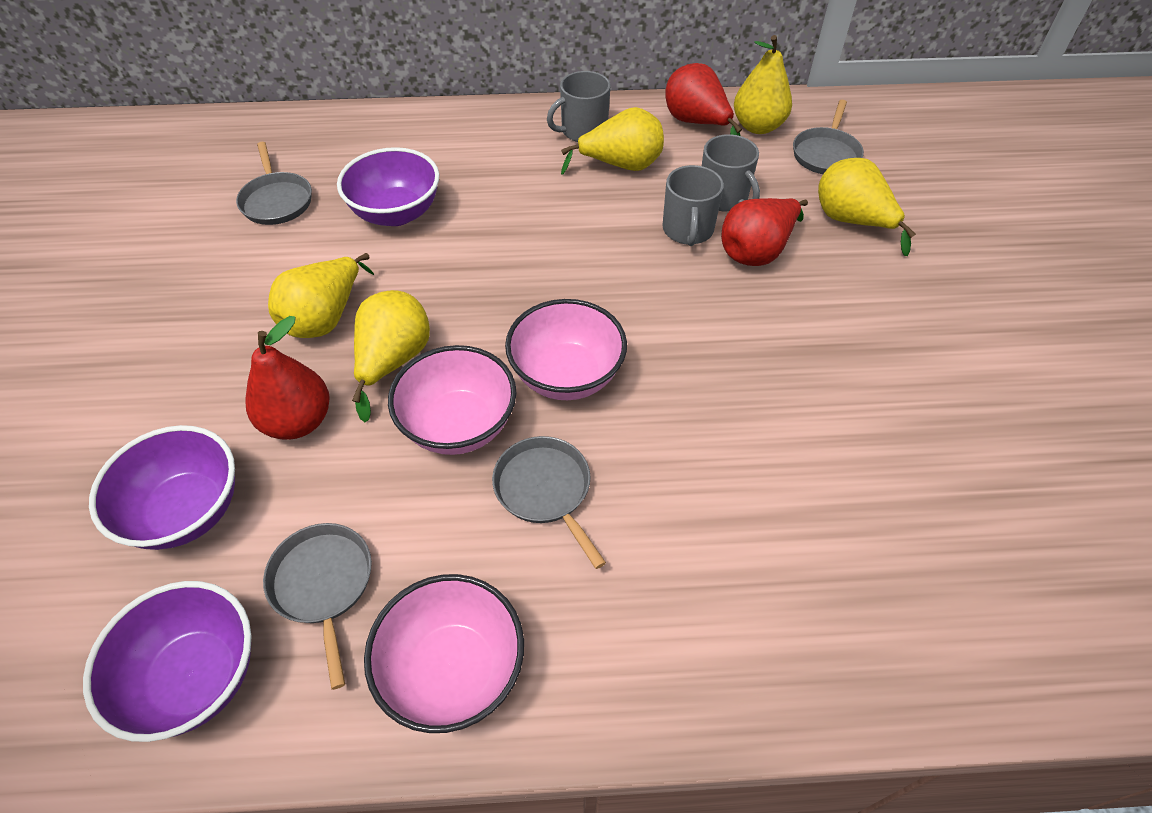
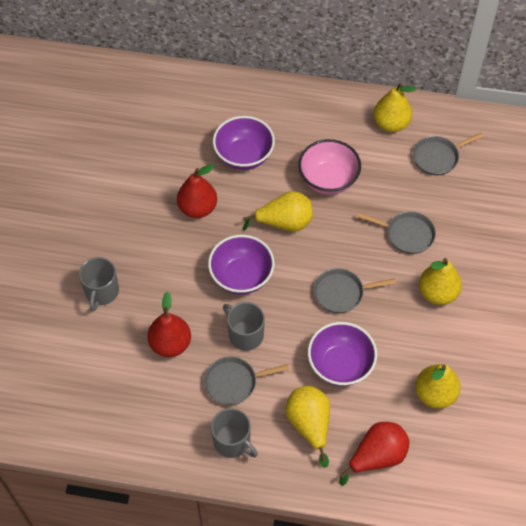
pink bowl: 3 -> 1

